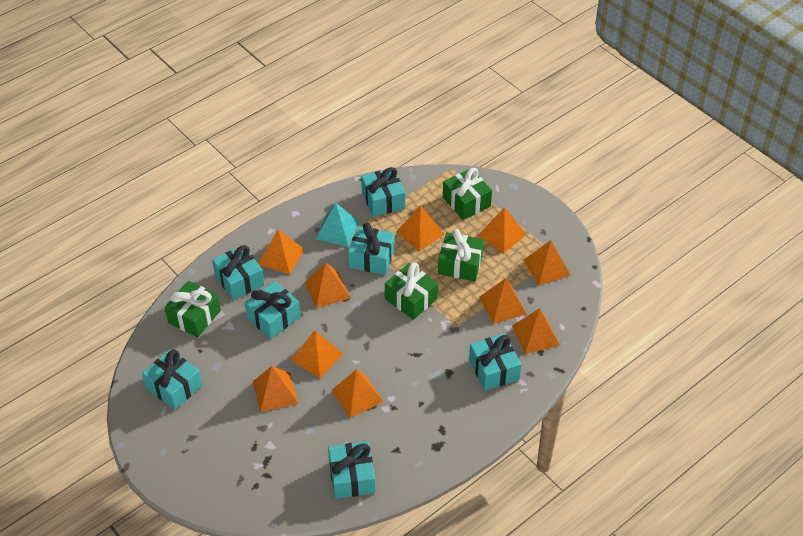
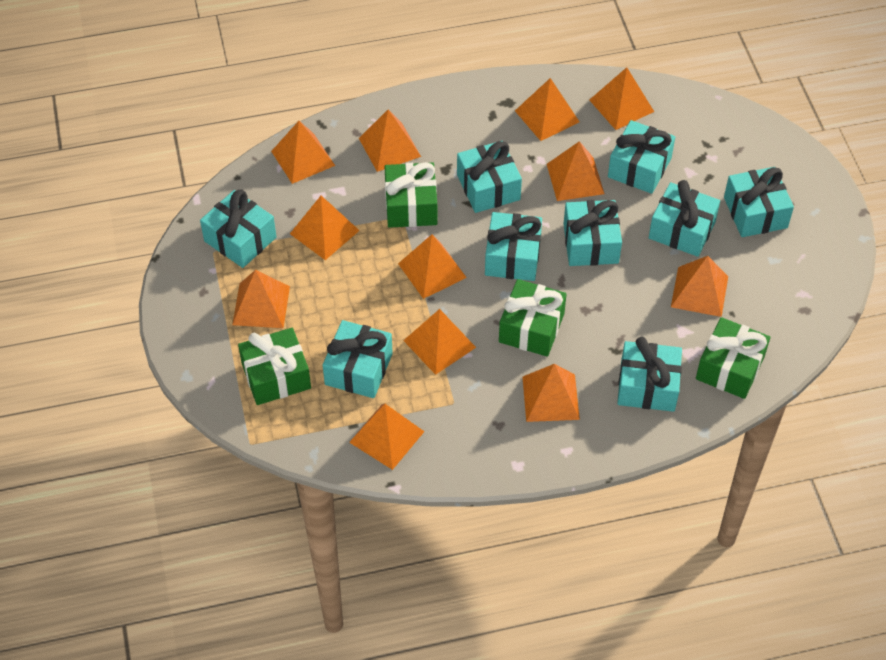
orange pyramid: 10 -> 12
turquoise gift: 7 -> 9
turquoise pyramid: 1 -> 0

